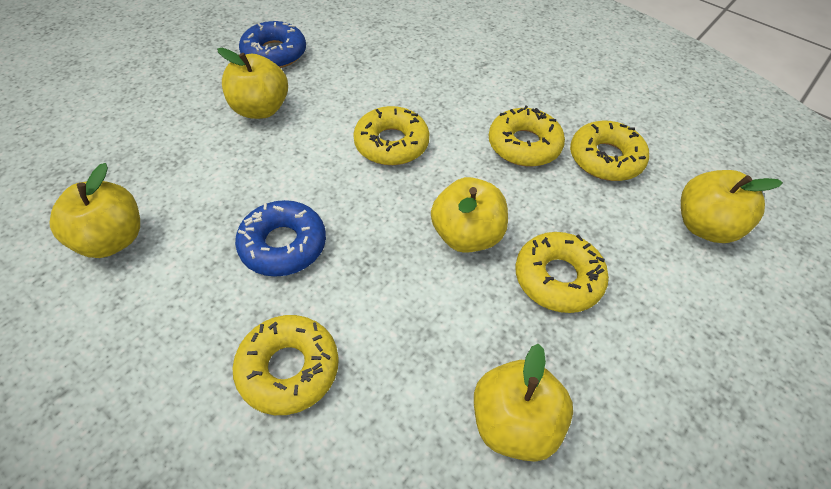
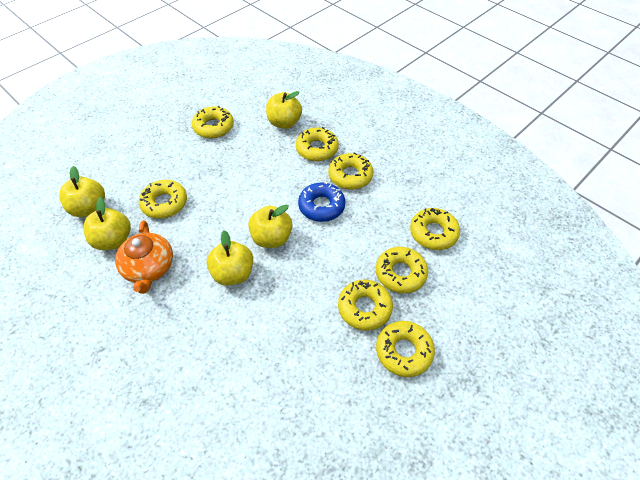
blue donut: 2 -> 1
orange teapot: 0 -> 1
yellow donut: 5 -> 8

